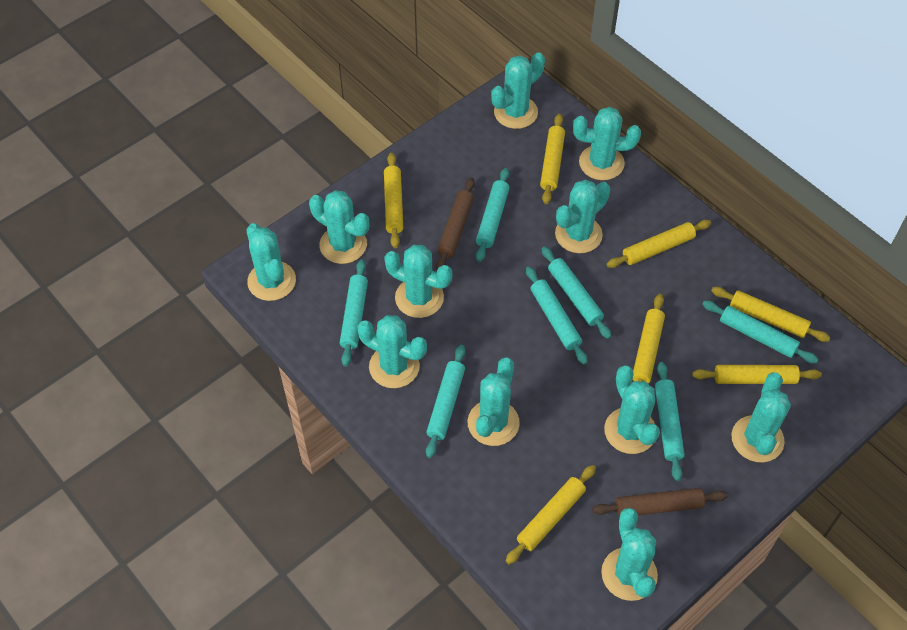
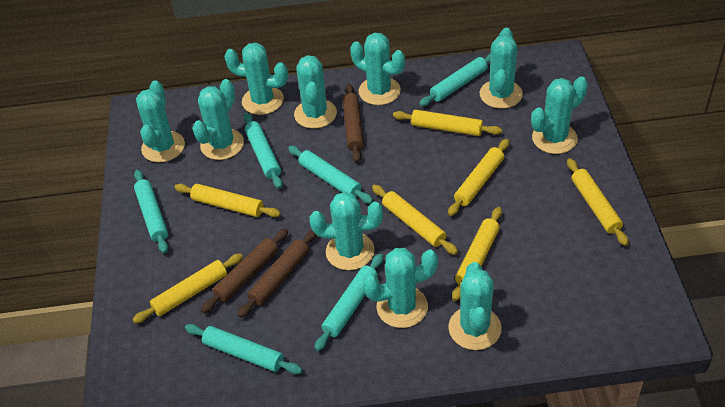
brown rolling pin: 2 -> 3
turquoise cactus: 11 -> 10
turquoise rolling pin: 7 -> 6

